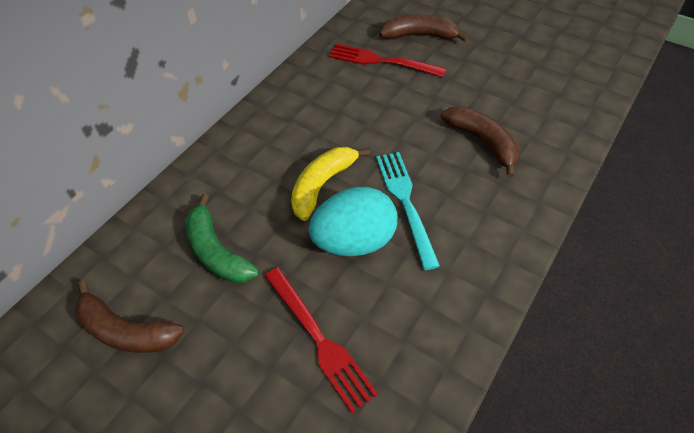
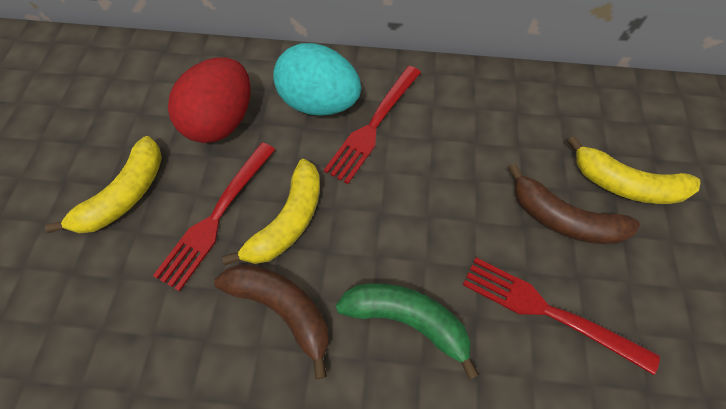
brown banana: 3 -> 2
red egg: 0 -> 1
red fork: 2 -> 3
turquoise fork: 1 -> 0
yellow banana: 1 -> 3

